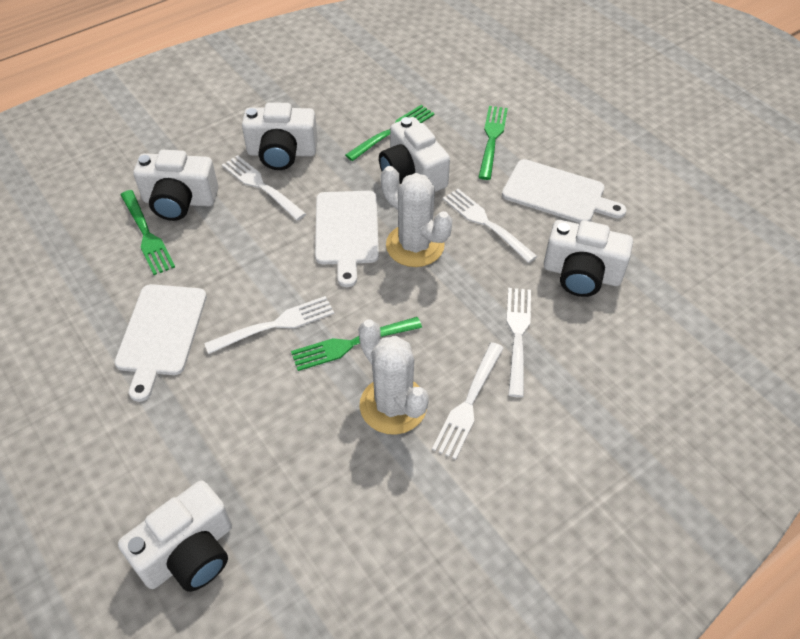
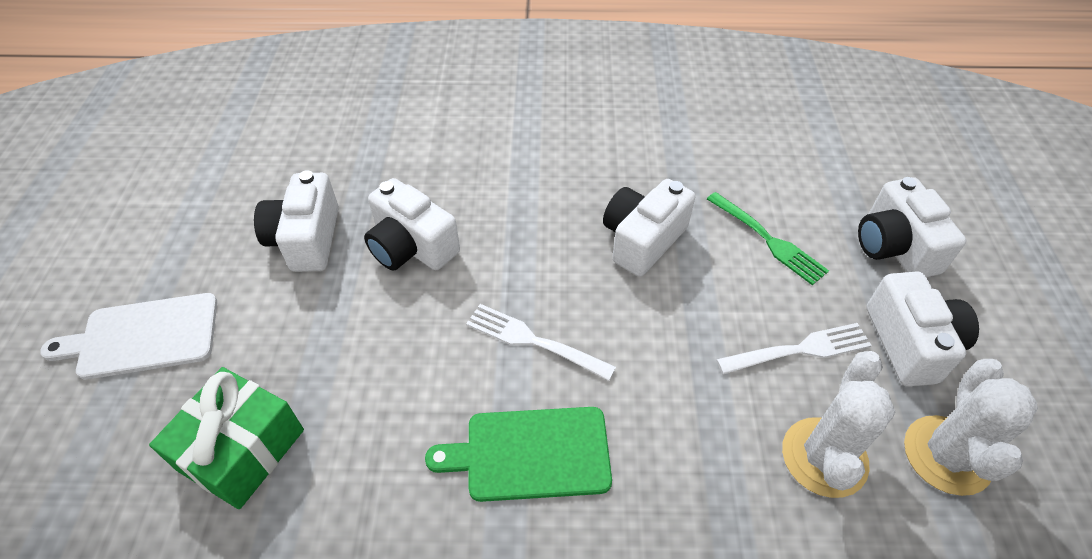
green cutting board: 0 -> 1
green fork: 4 -> 1
green gift: 0 -> 1
white cutting board: 3 -> 1
white fork: 5 -> 2

